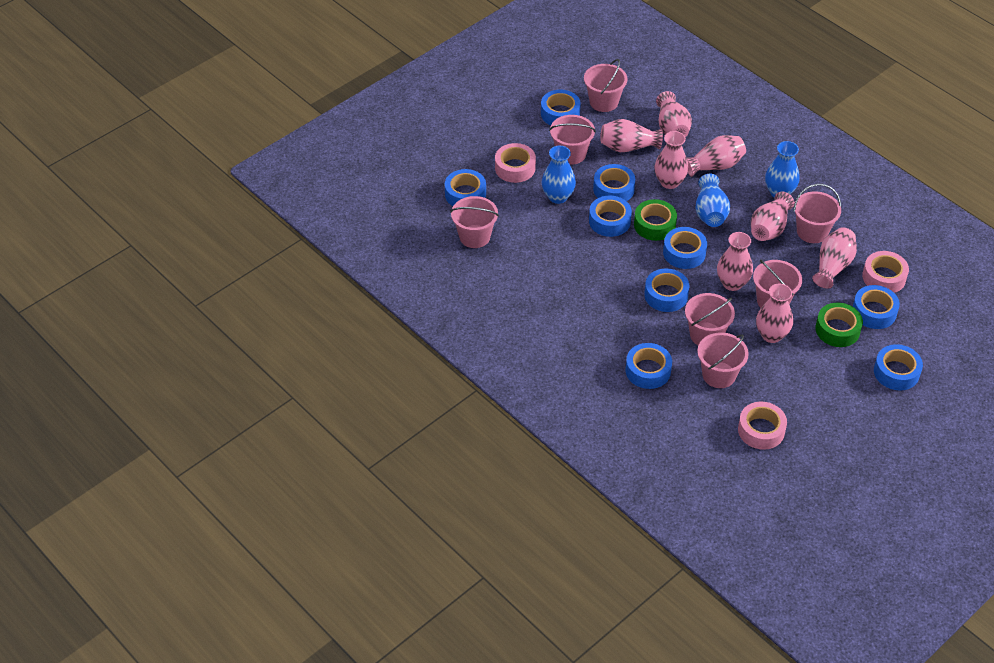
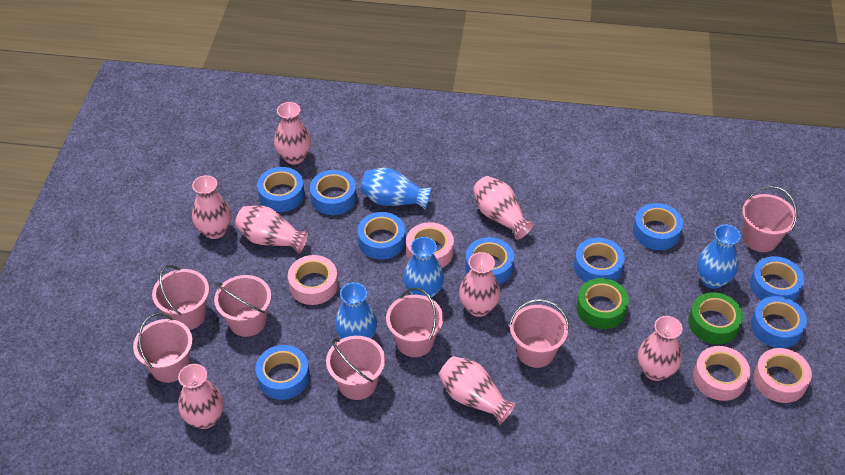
blue vase: 3 -> 4
pink tape: 3 -> 4

